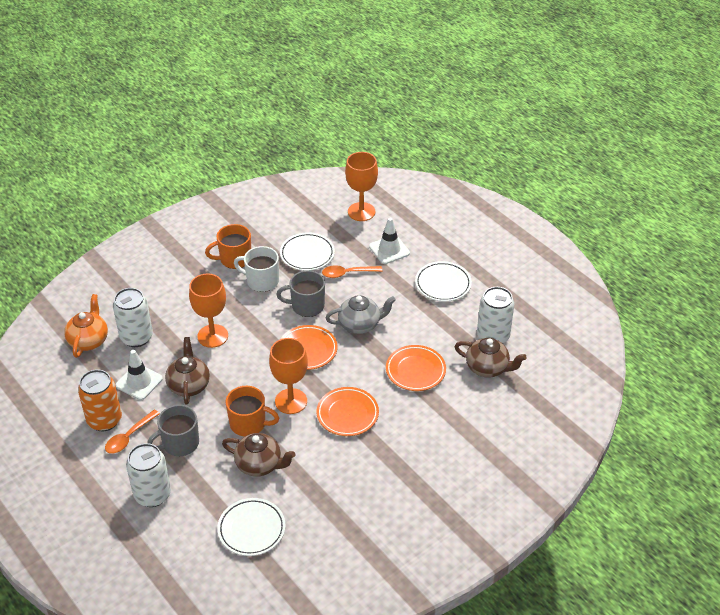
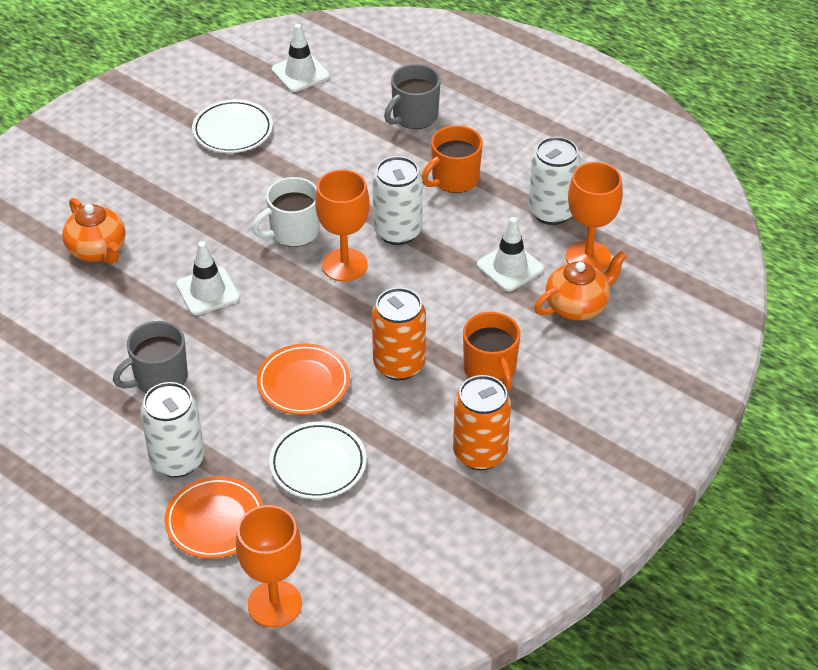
brown teapot: 3 -> 0
grey teapot: 1 -> 0
orange can: 1 -> 2
orange plate: 3 -> 2
orange spoon: 2 -> 0
orange teapot: 1 -> 2
white plate: 3 -> 2
white traffic cone: 2 -> 3

